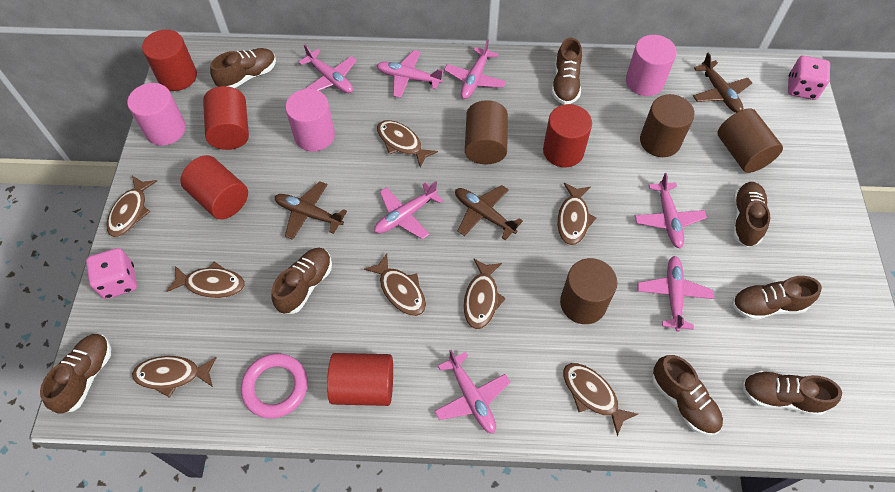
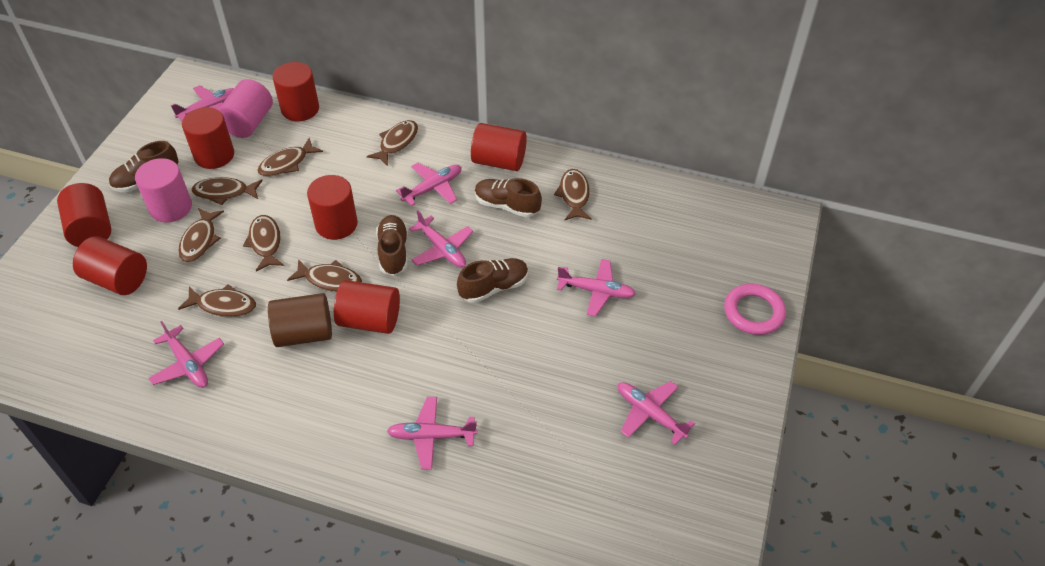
brown cylinder: 4 -> 1
brown plane: 3 -> 0
brown shoe: 8 -> 4
pink cylinder: 3 -> 2
pink dice: 2 -> 0
red cylinder: 5 -> 7

